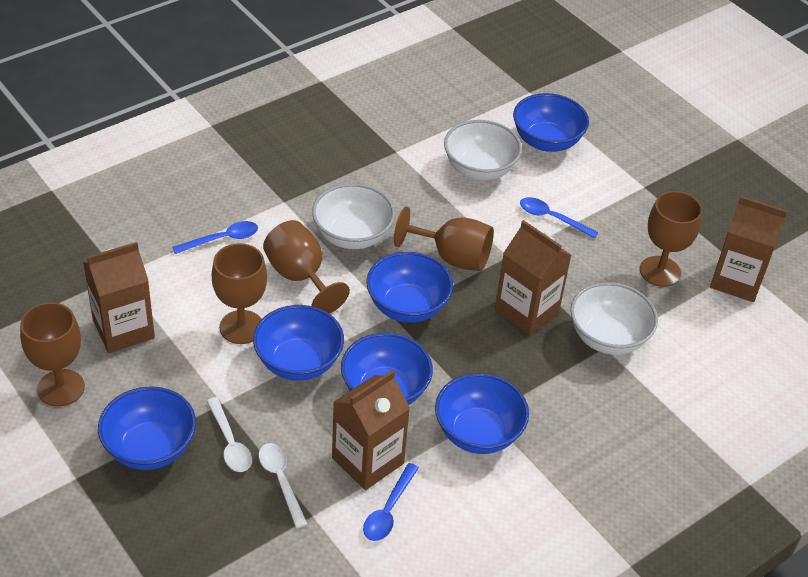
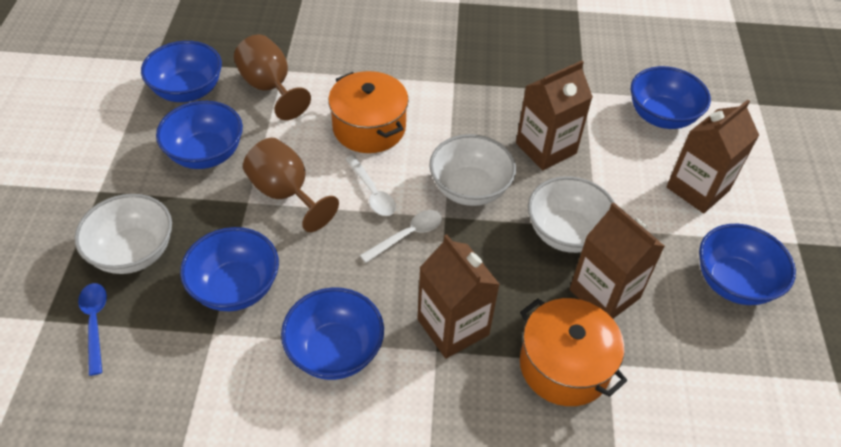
blue spoon: 3 -> 1
brown goblet: 5 -> 2
orange pot: 0 -> 2

